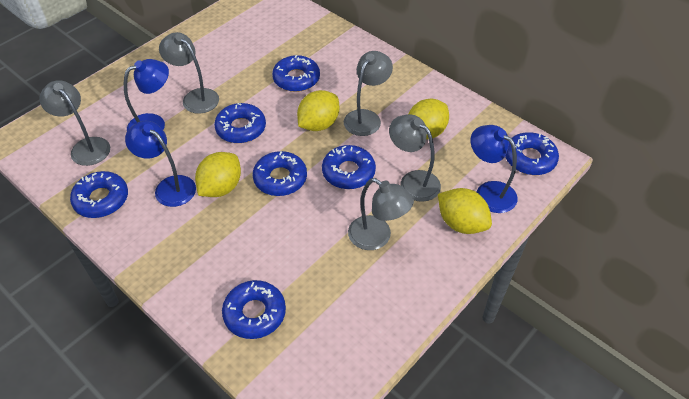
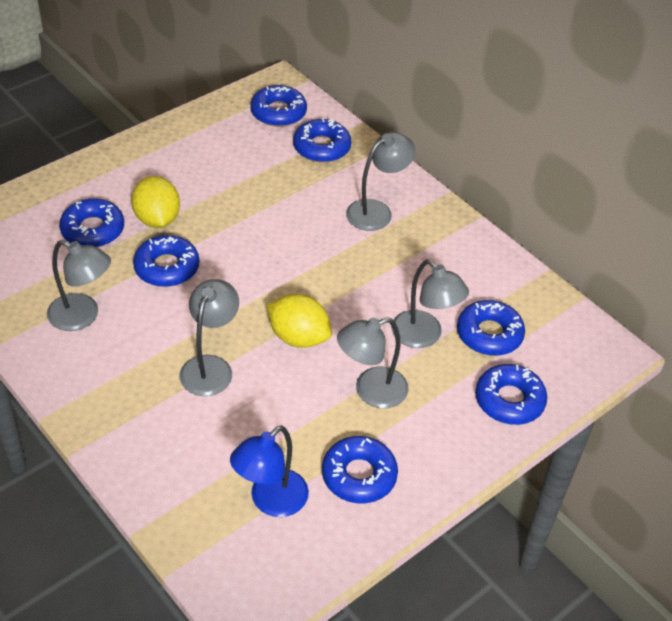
blue lamp: 3 -> 1
yellow lemon: 4 -> 2

